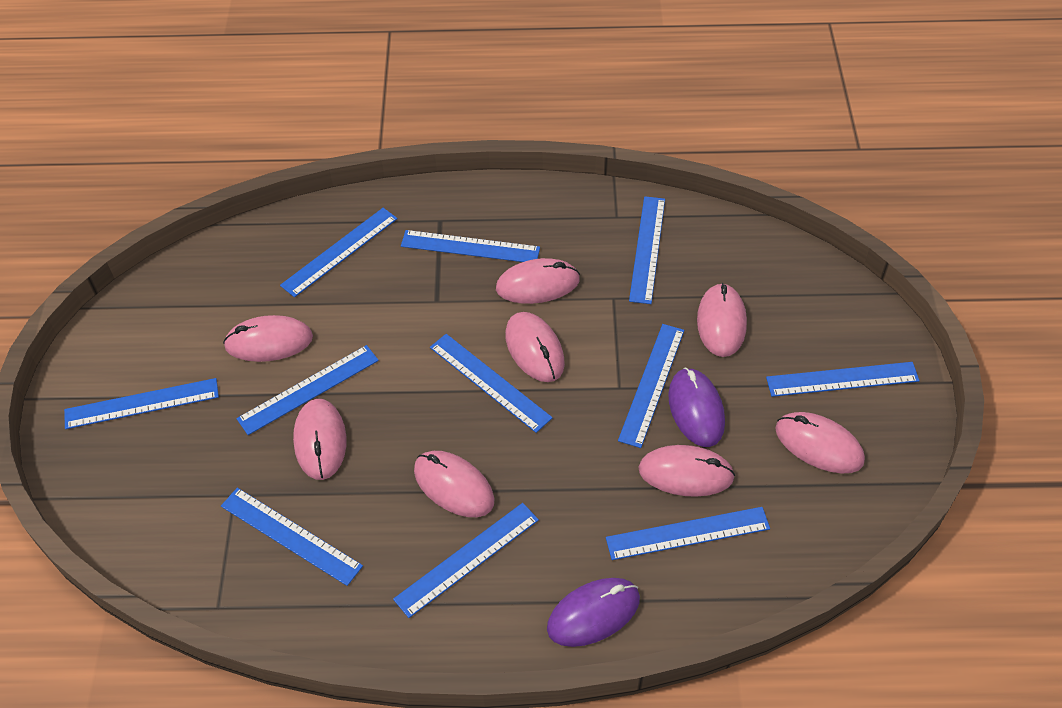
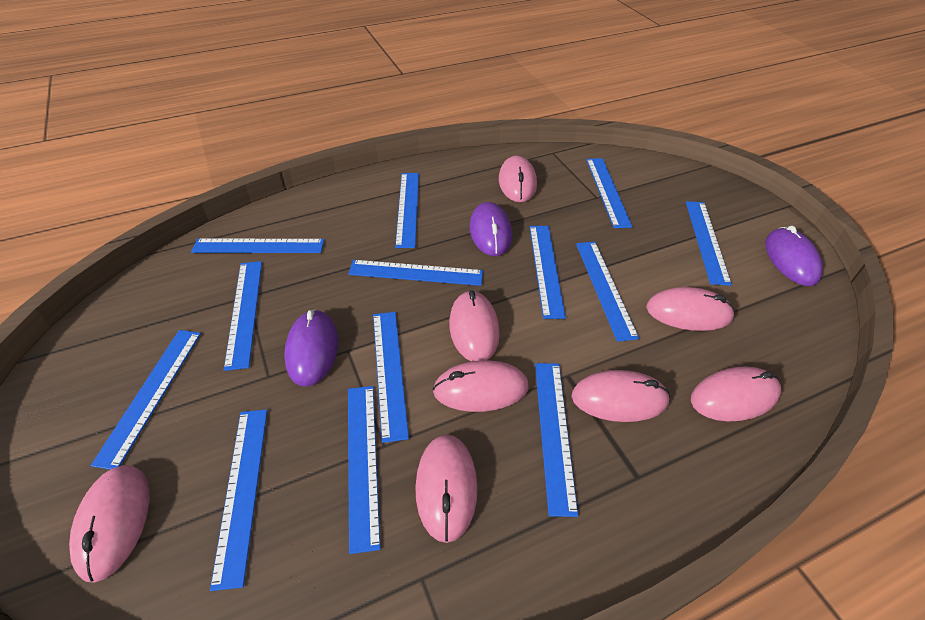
blue ruler: 11 -> 13
purple mouse: 2 -> 3

